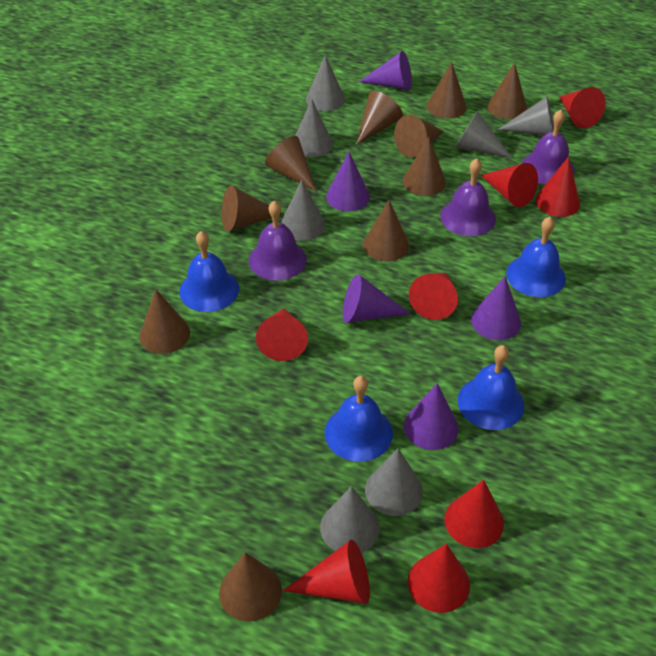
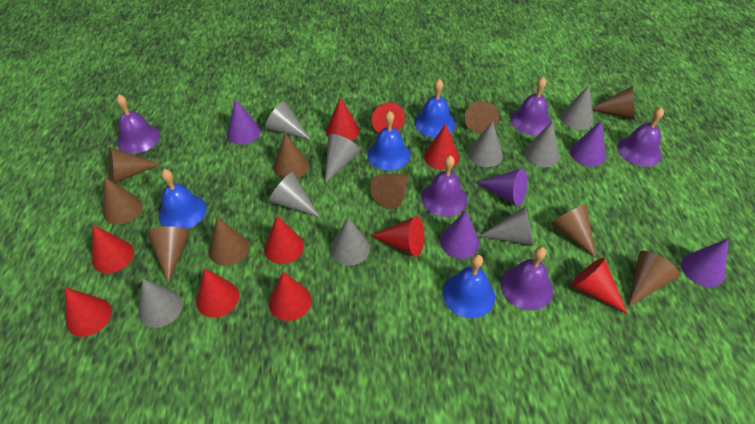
grey cone: 7 -> 9
purple bell: 3 -> 5
red cone: 8 -> 10

